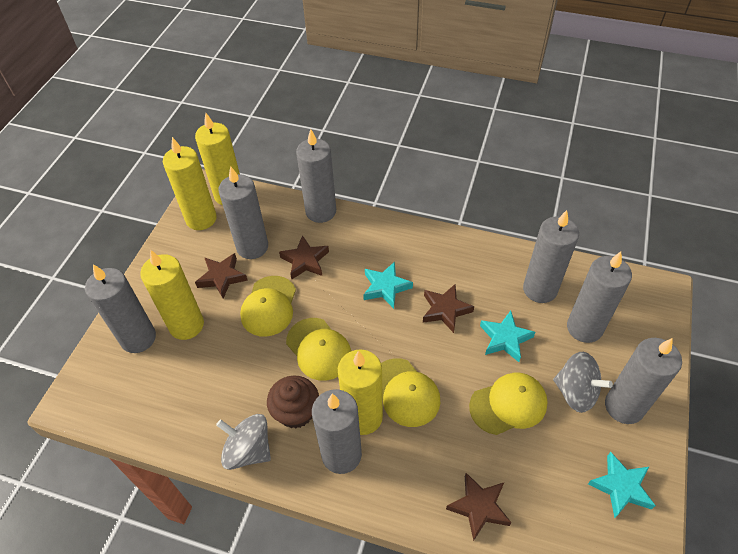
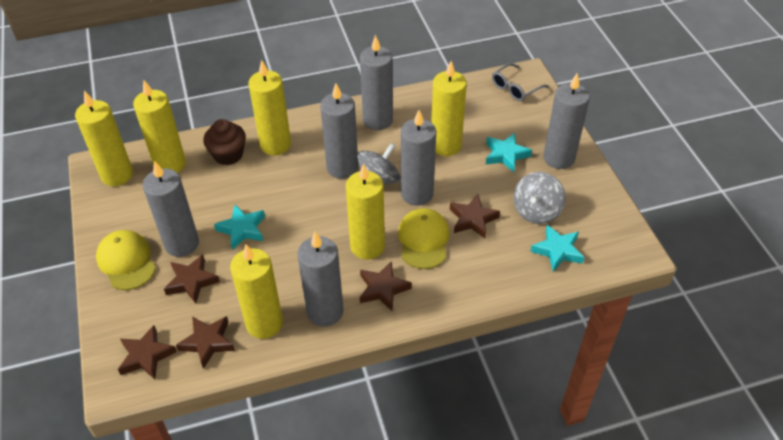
brown star: 4 -> 5
grey candle: 7 -> 6
grey glasses: 0 -> 1
yellow candle: 4 -> 6
yellow cap: 4 -> 2

